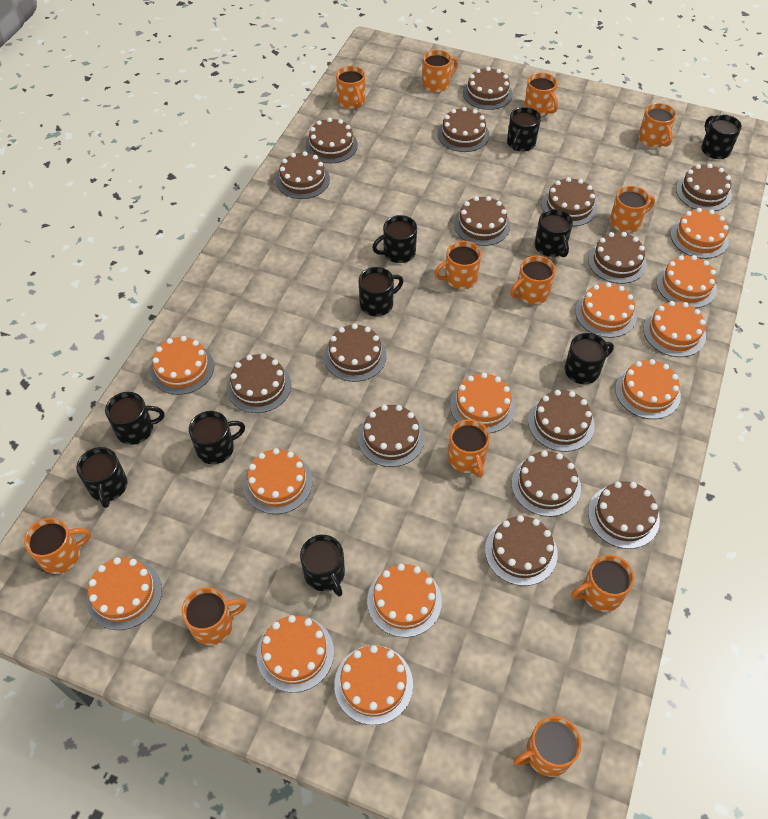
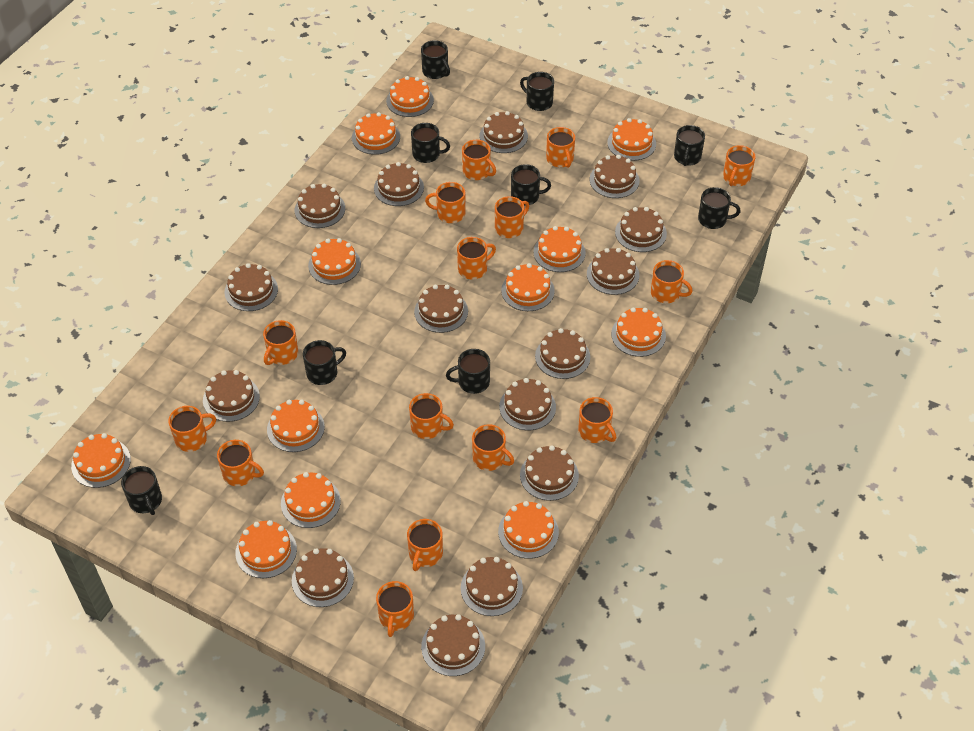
black mug: 10 -> 9
orange mug: 12 -> 15

